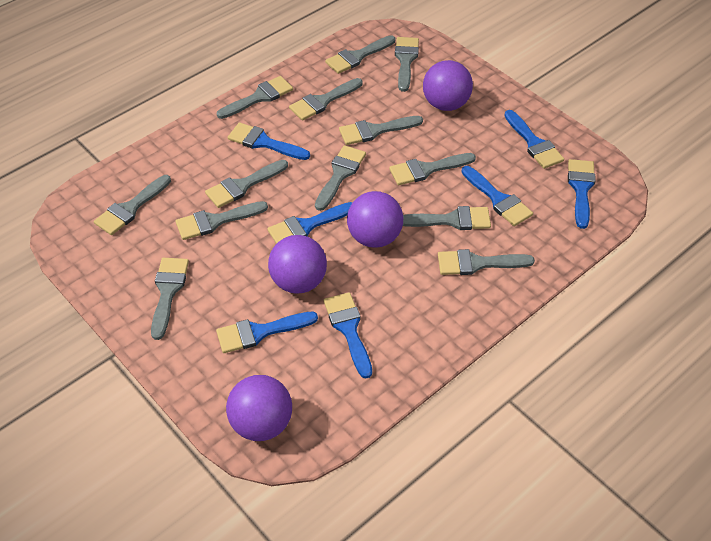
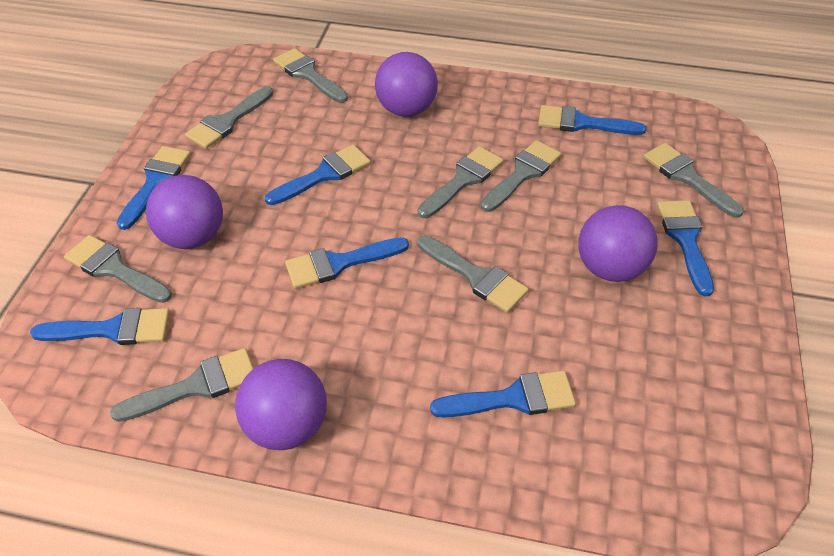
grey brush: 13 -> 8

